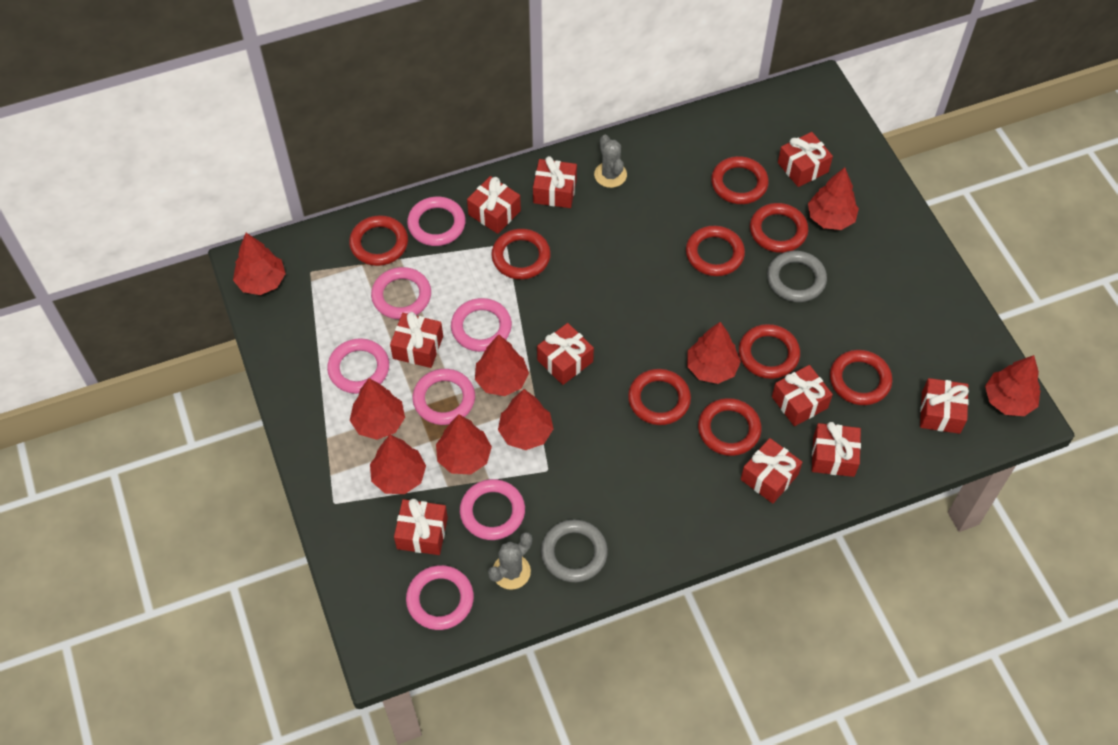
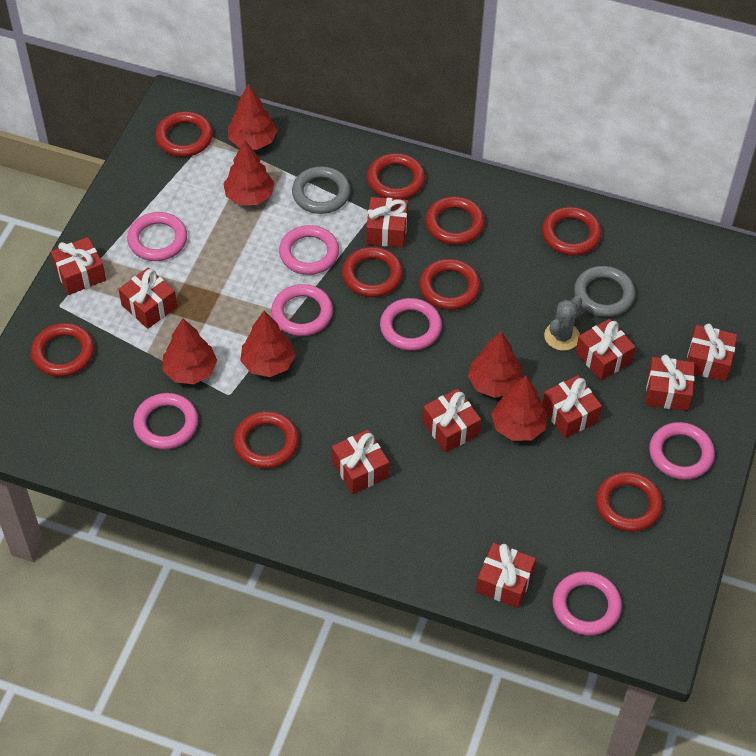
grey cactus: 2 -> 1
red tree: 9 -> 6

